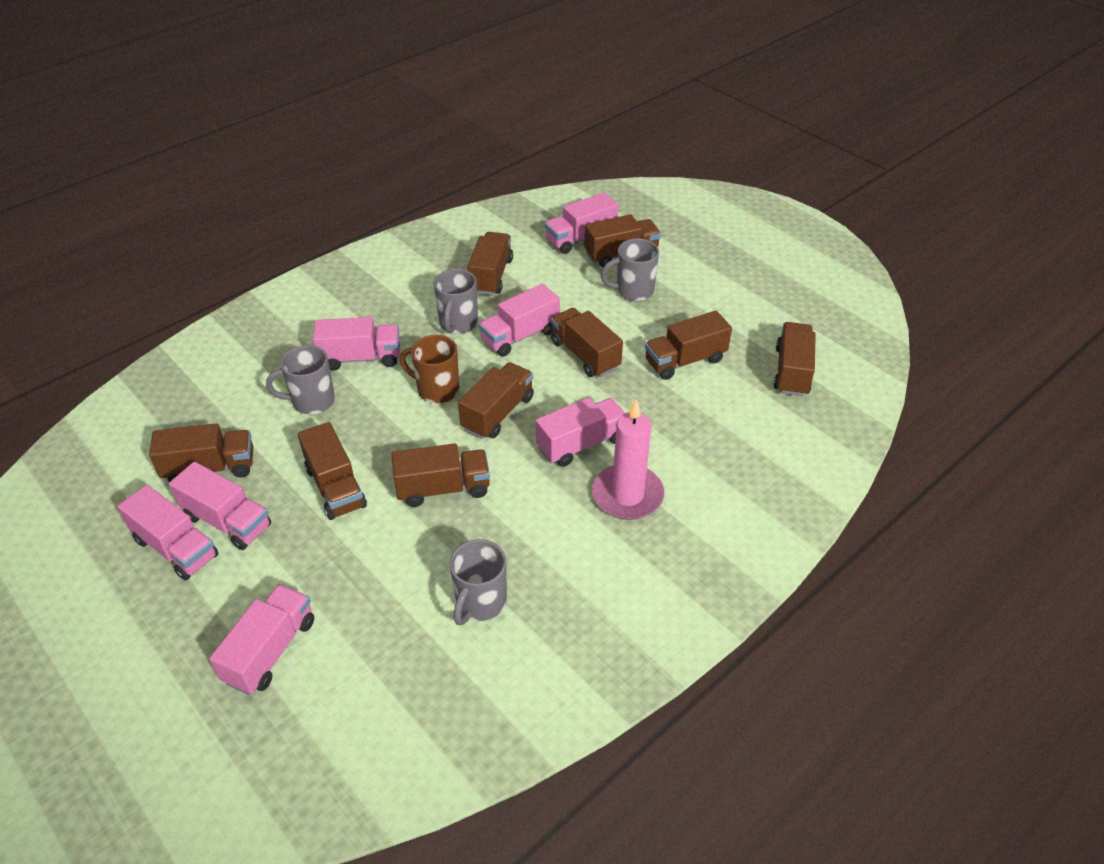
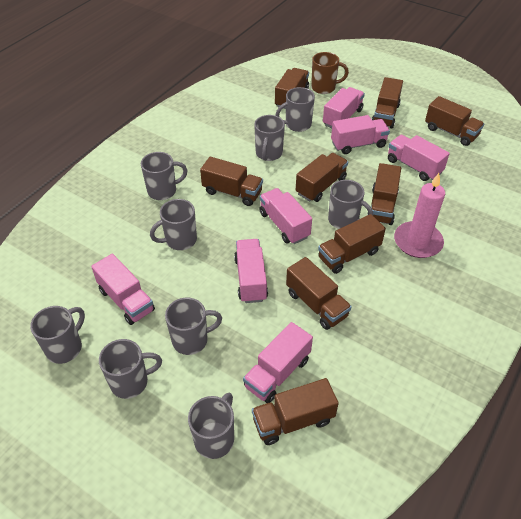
grey mug: 4 -> 9

